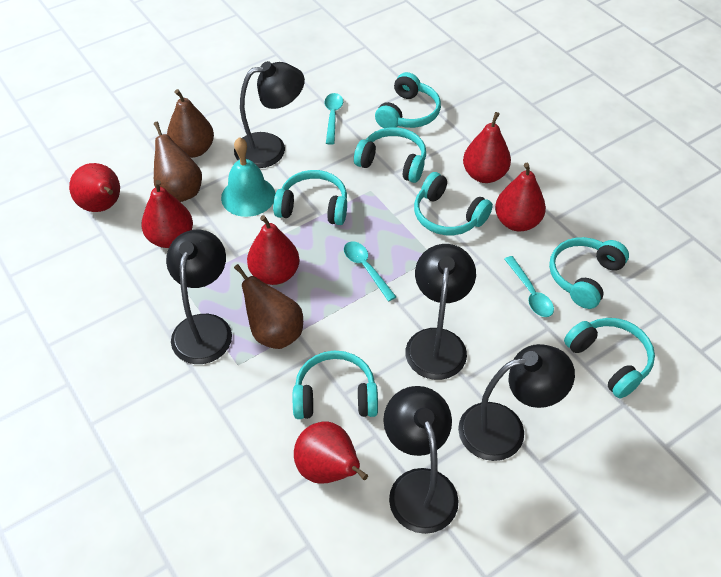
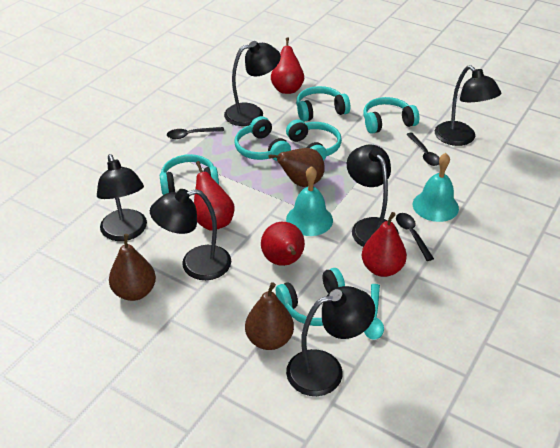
black lamp: 5 -> 6
black spoon: 0 -> 3
red pear: 6 -> 4
turquoise bell: 1 -> 2
turquoise headphones: 7 -> 6
turquoise spoon: 3 -> 1

